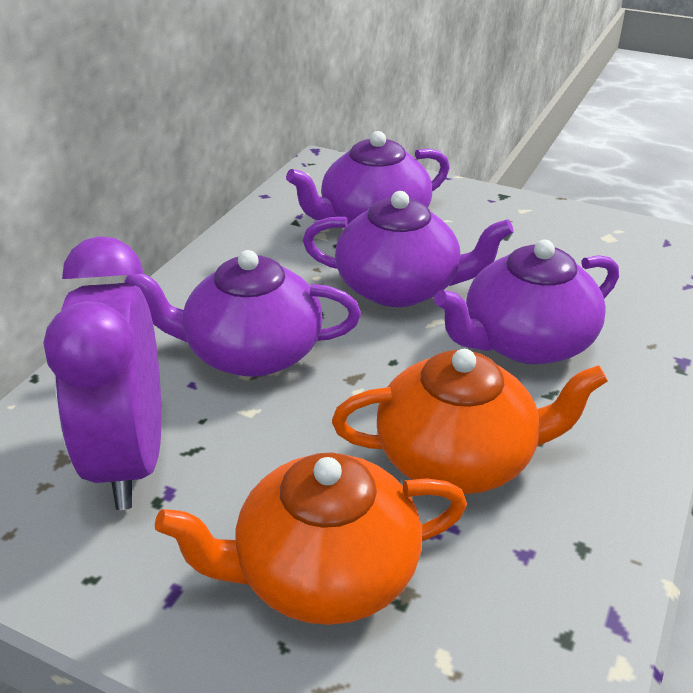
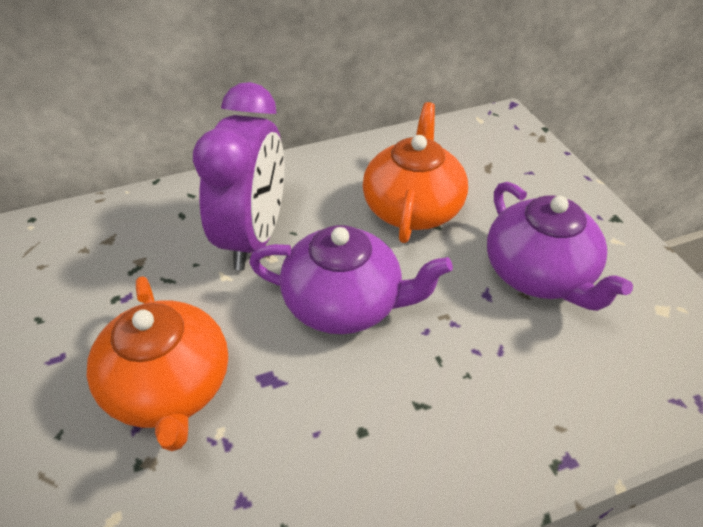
purple teapot: 4 -> 2

